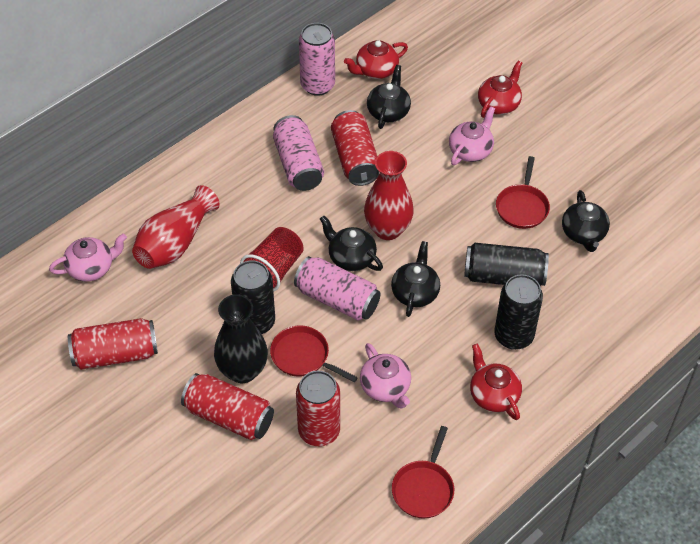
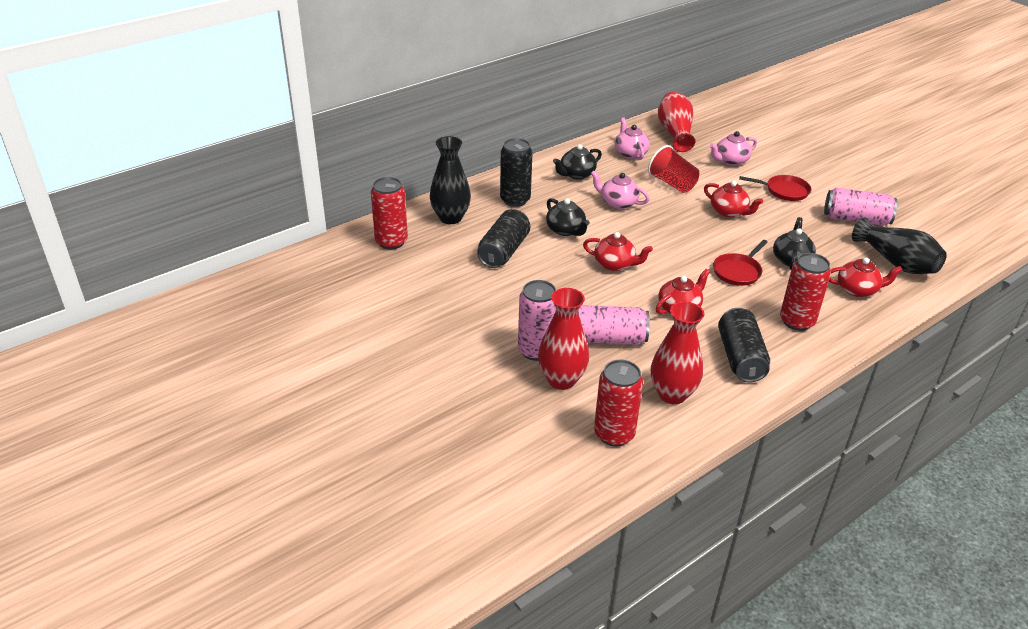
black teapot: 4 -> 3
black vase: 1 -> 2
red can: 4 -> 3
red pan: 3 -> 2
red teapot: 3 -> 4
red vase: 2 -> 3

